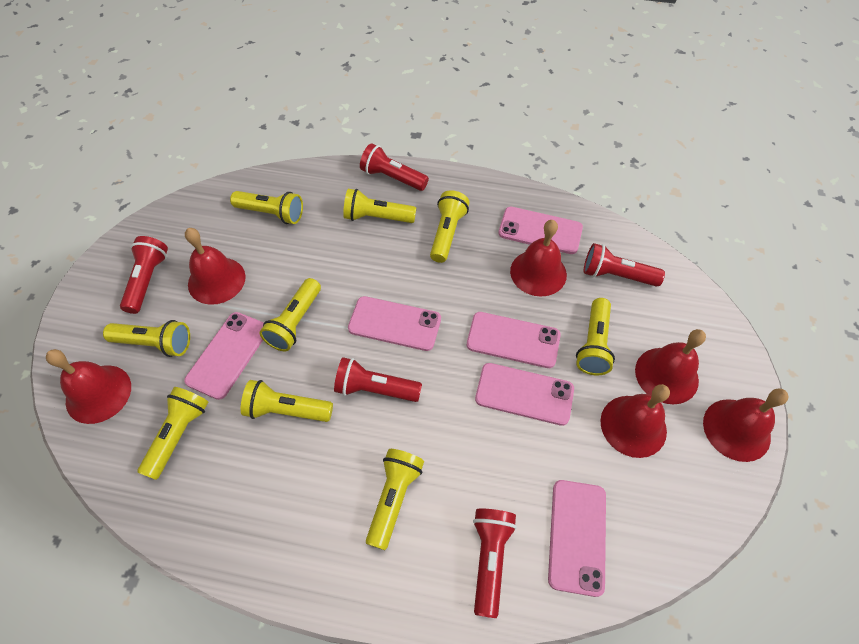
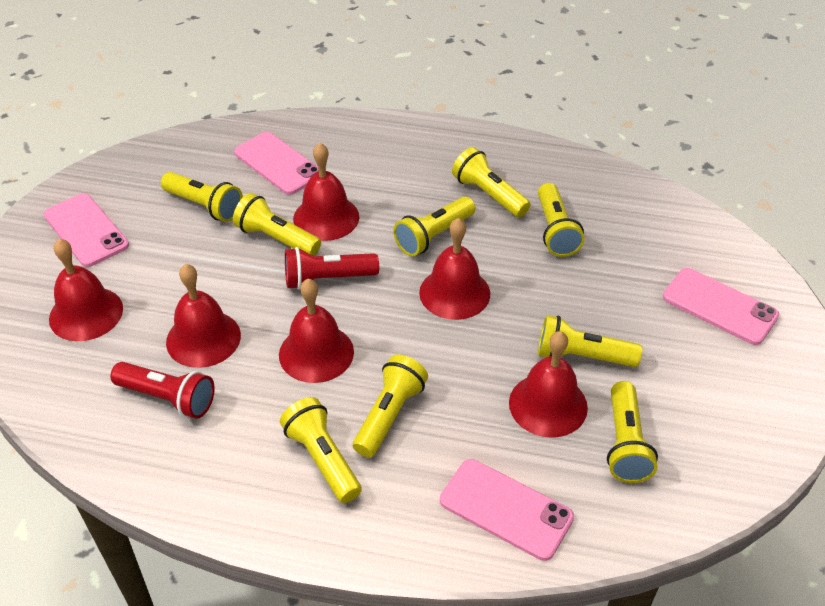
pink phone: 6 -> 4
red flashlight: 5 -> 2

